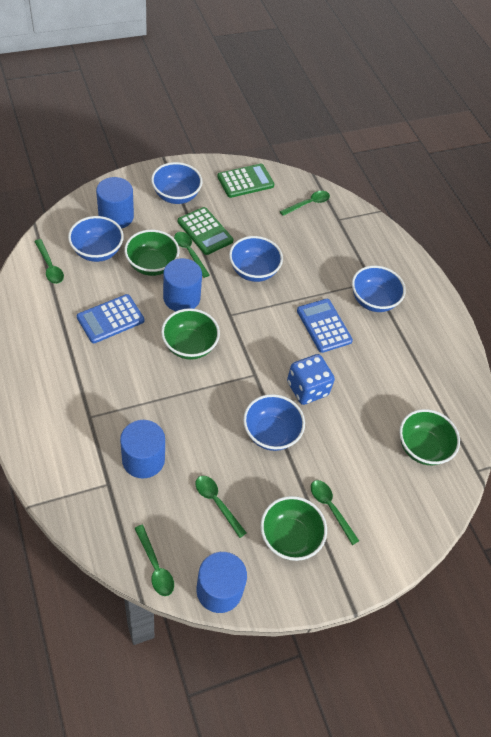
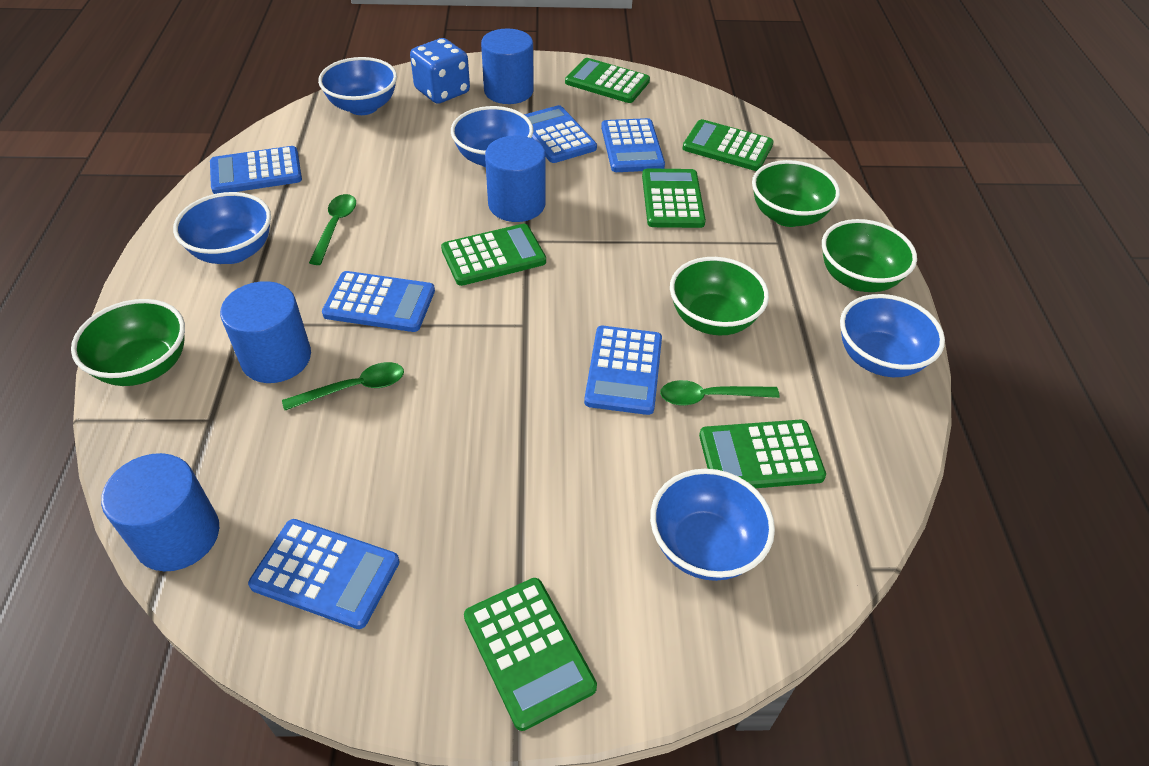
blue calculator: 2 -> 6
green calculator: 2 -> 6
green spoon: 6 -> 3

